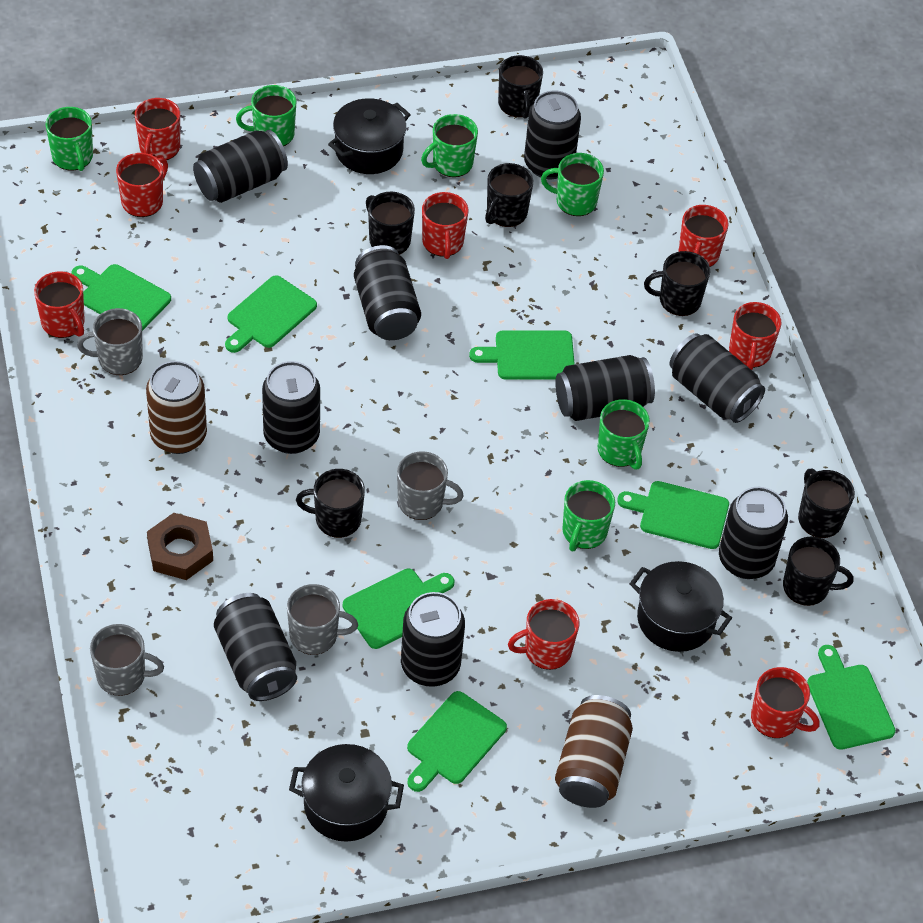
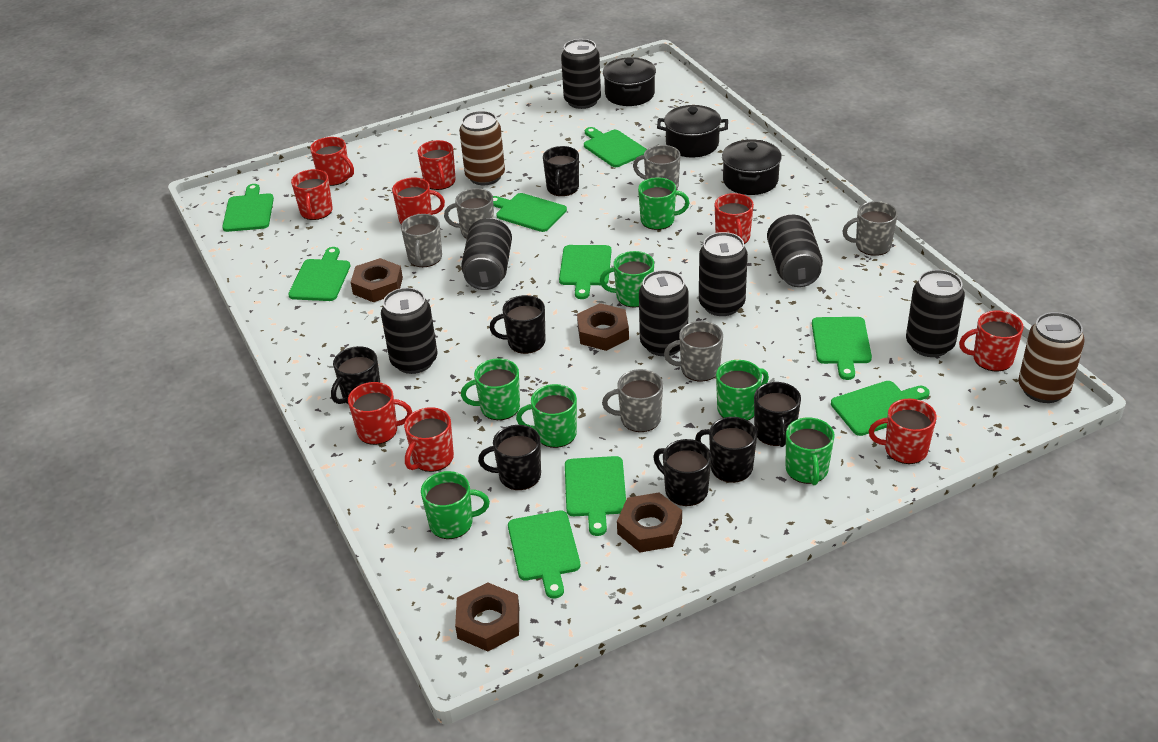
black can: 9 -> 7
brown nut: 1 -> 4
green cutting board: 7 -> 9
green mug: 6 -> 7
grey mug: 4 -> 6
red mug: 8 -> 9

